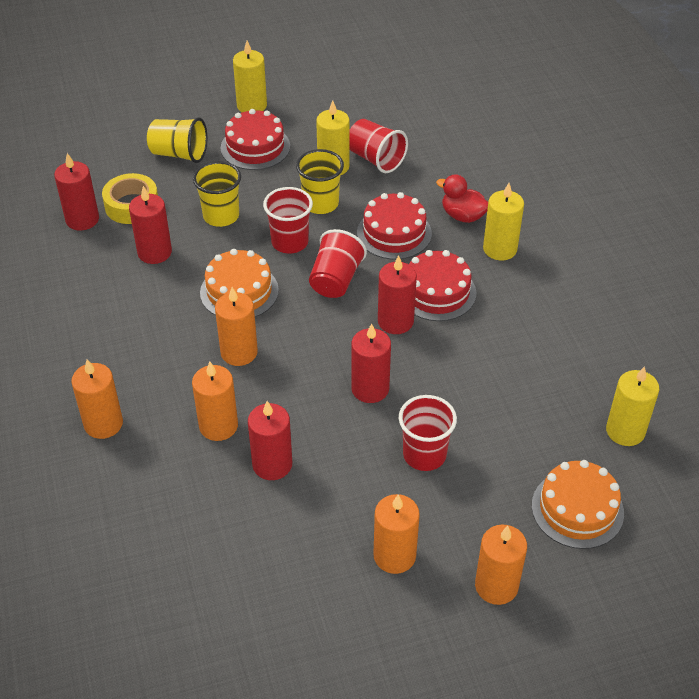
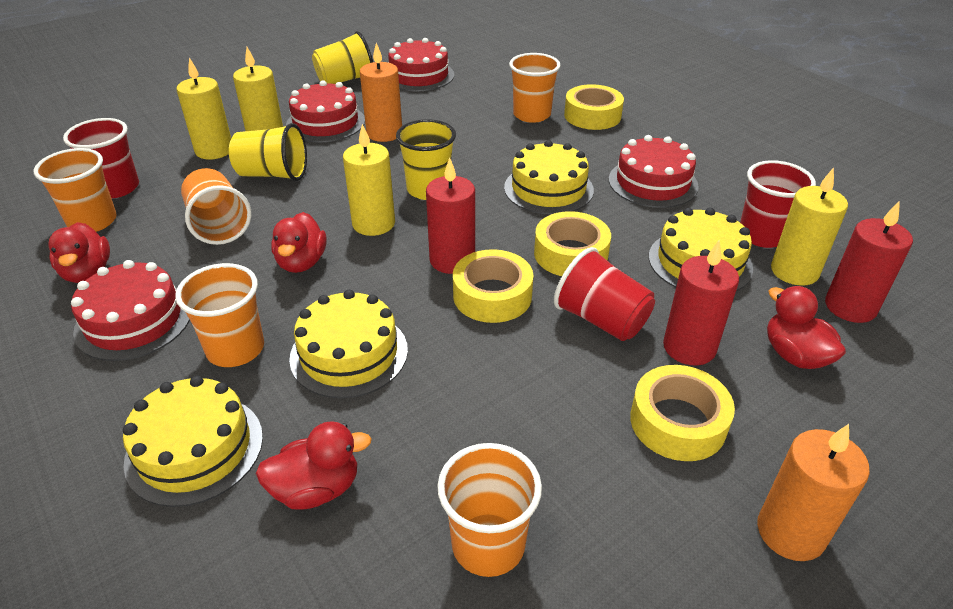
orange cake: 2 -> 0
orange candle: 5 -> 2
orange cup: 0 -> 5
red cake: 3 -> 4
red candle: 5 -> 3
red cup: 4 -> 3
red duck: 1 -> 4
yellow cake: 0 -> 4
yellow tape: 1 -> 4

